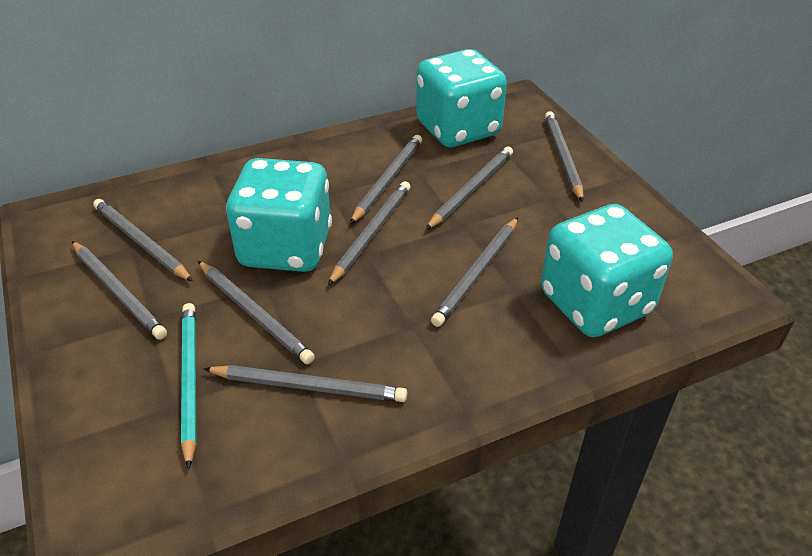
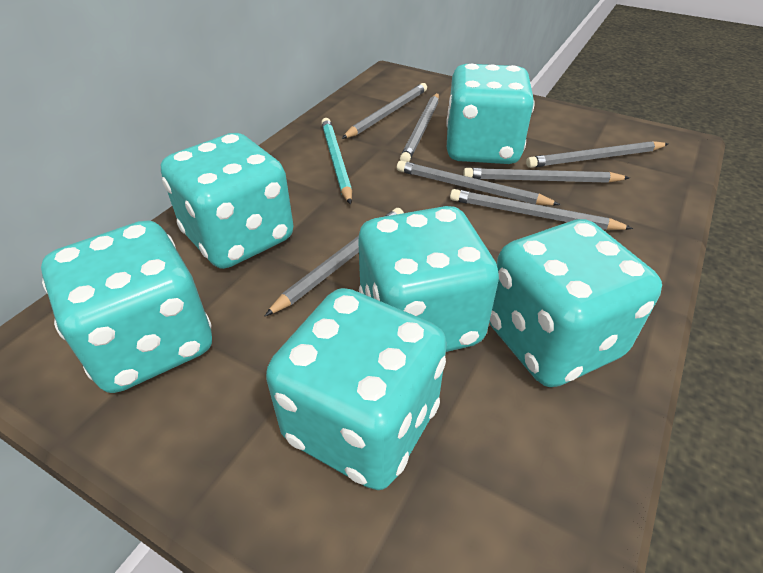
grey pencil: 9 -> 7
turquoise dice: 3 -> 6

